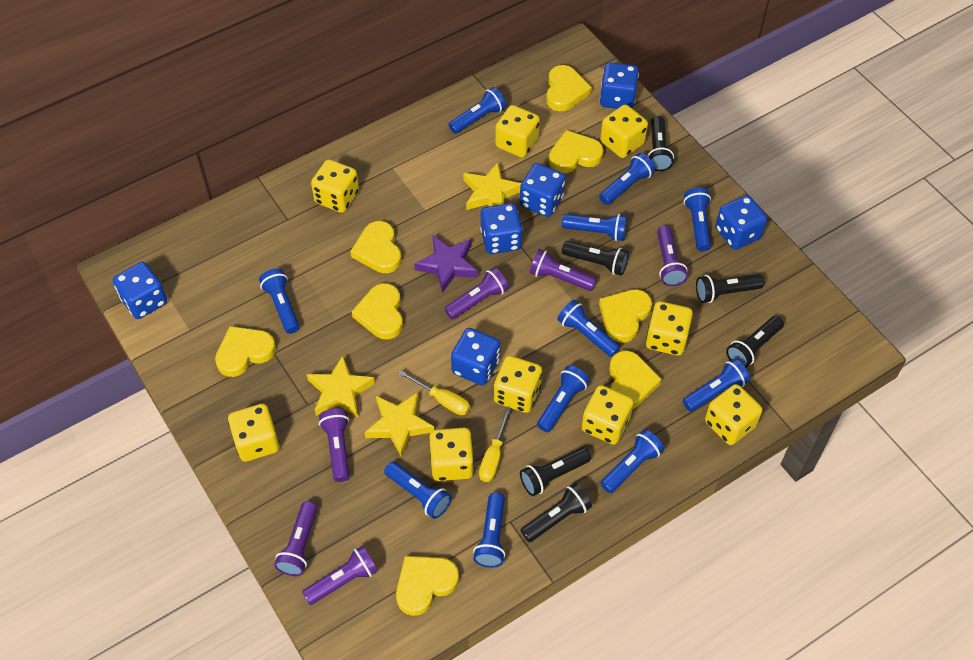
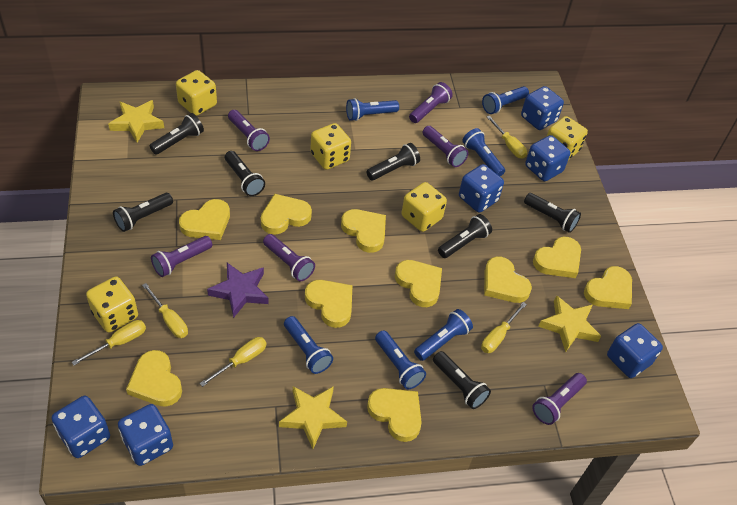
black flashlight: 6 -> 7
blue flashlight: 11 -> 6
yellow dice: 9 -> 5
yellow heart: 8 -> 10
yellow screwdriver: 2 -> 5

